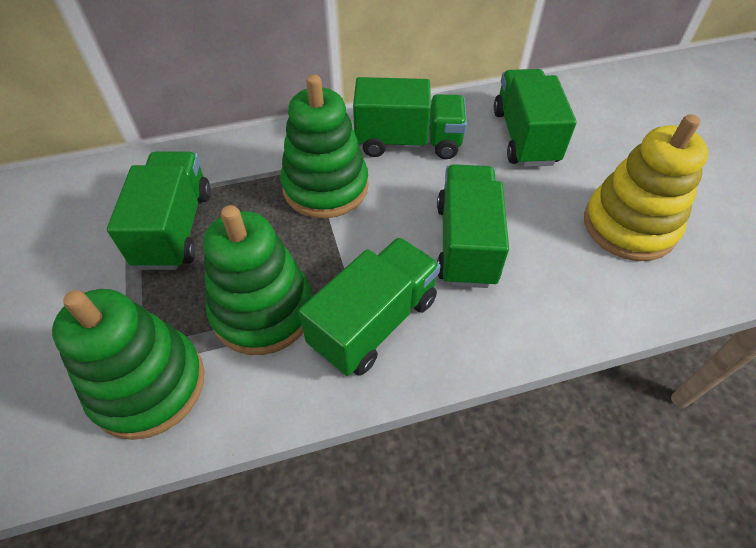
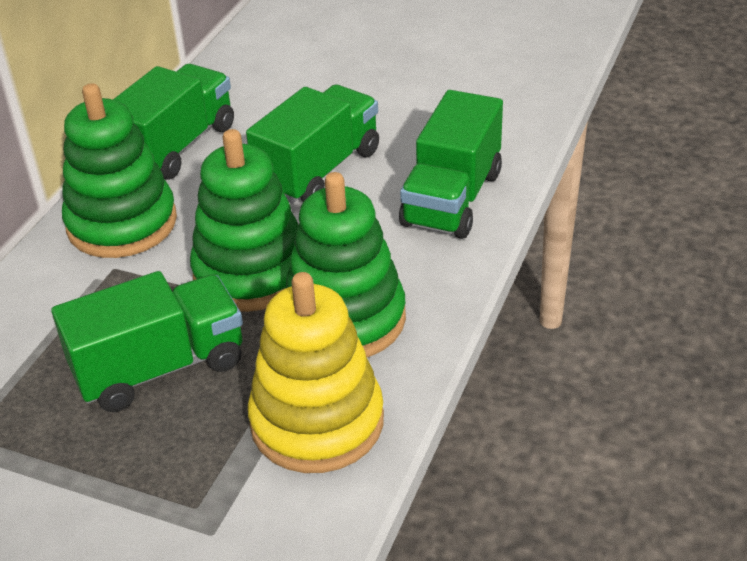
green truck: 5 -> 4

